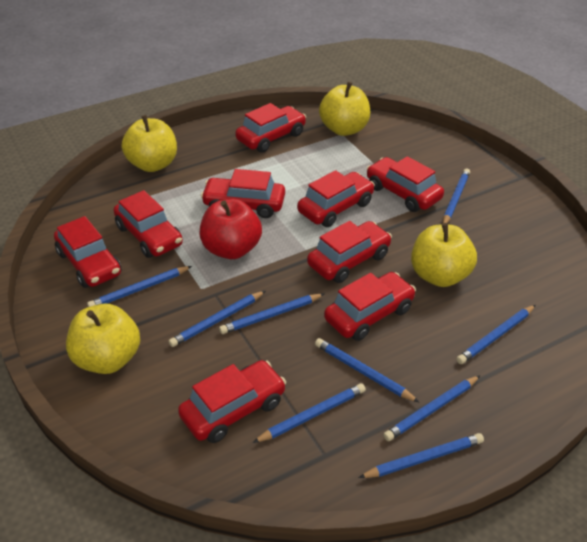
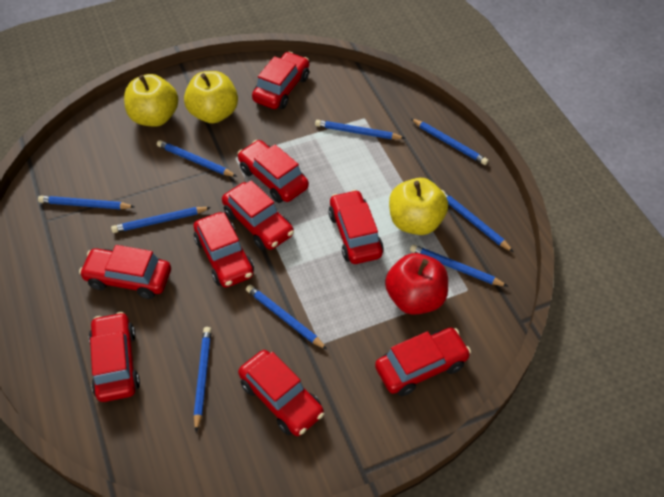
yellow apple: 4 -> 3

